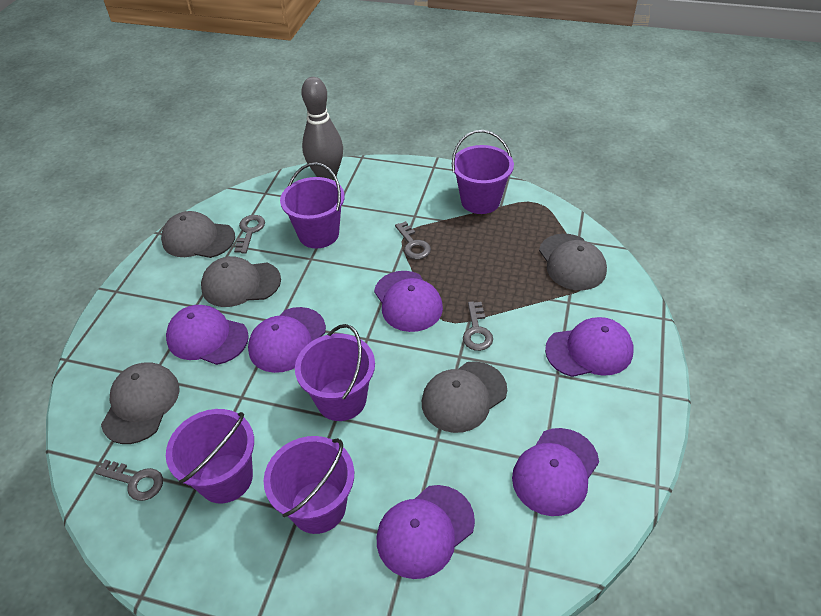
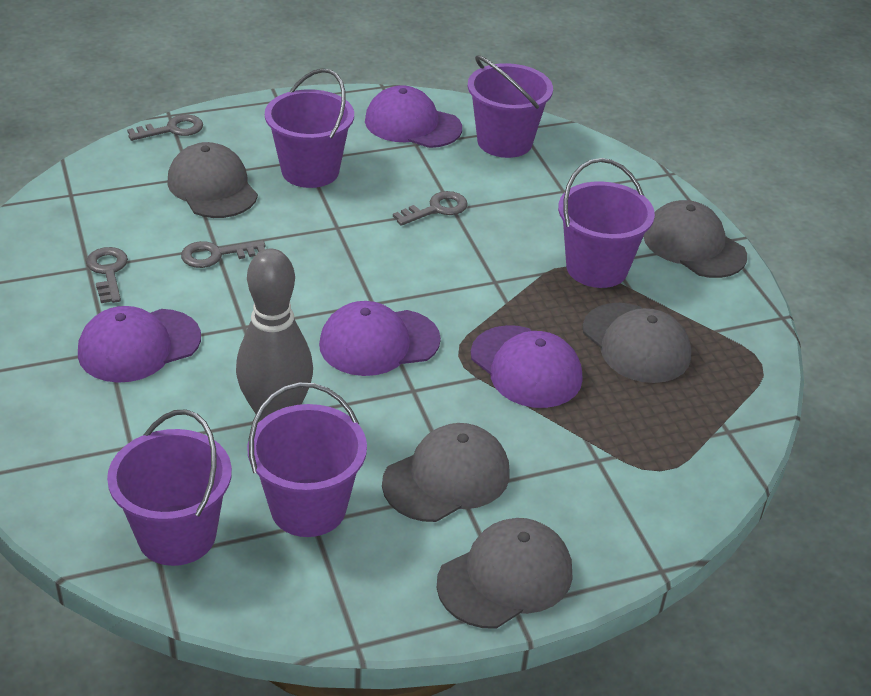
purple cap: 6 -> 4

